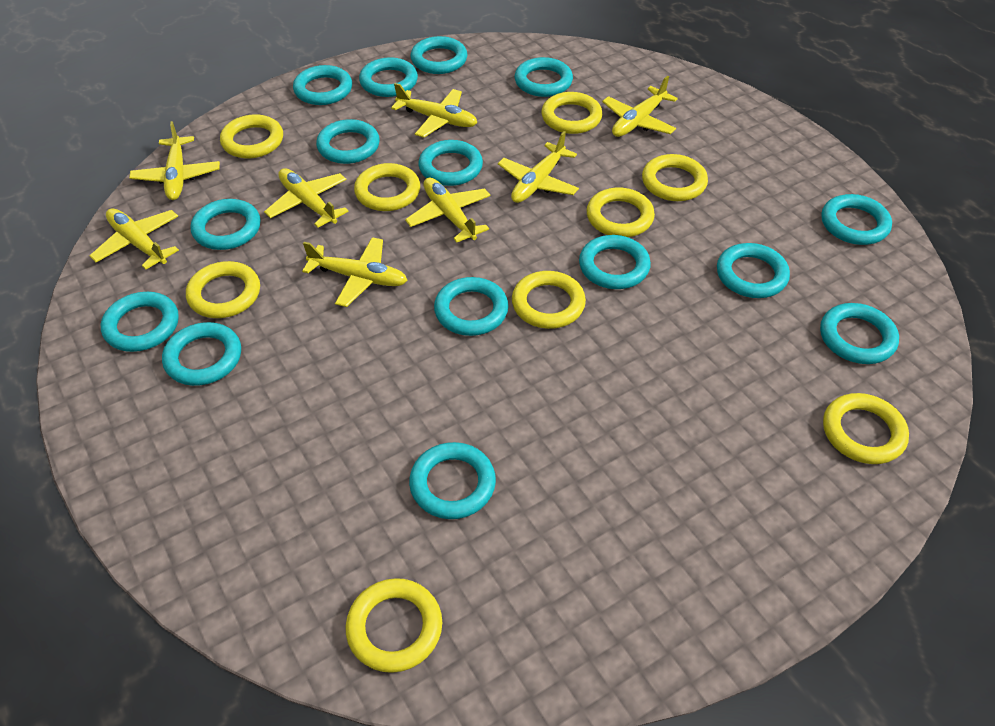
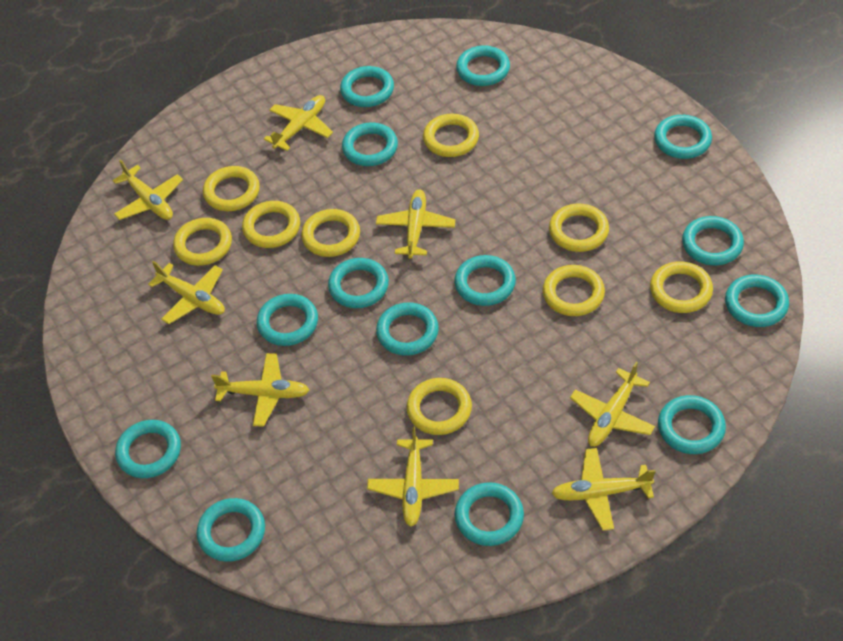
turquoise ring: 15 -> 14

